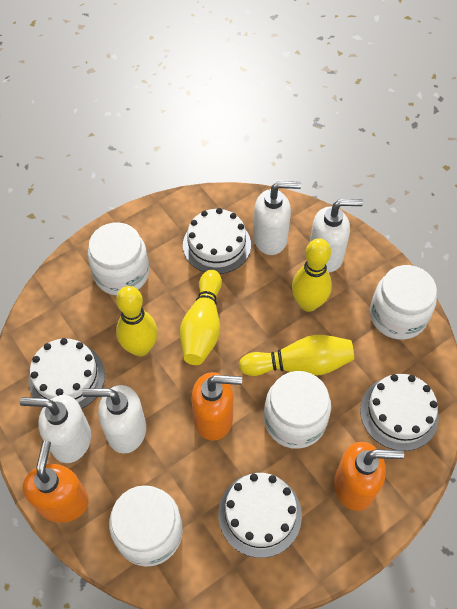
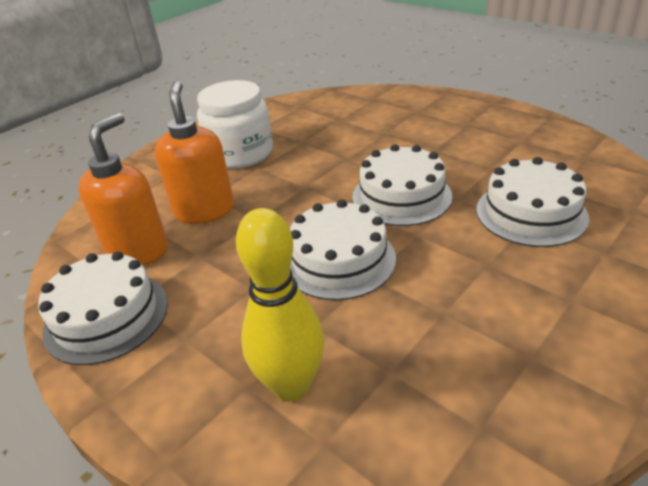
orange soap dispenser: 3 -> 2
white jar: 4 -> 1
white soap dispenser: 4 -> 0
yellow bowling pin: 4 -> 1

